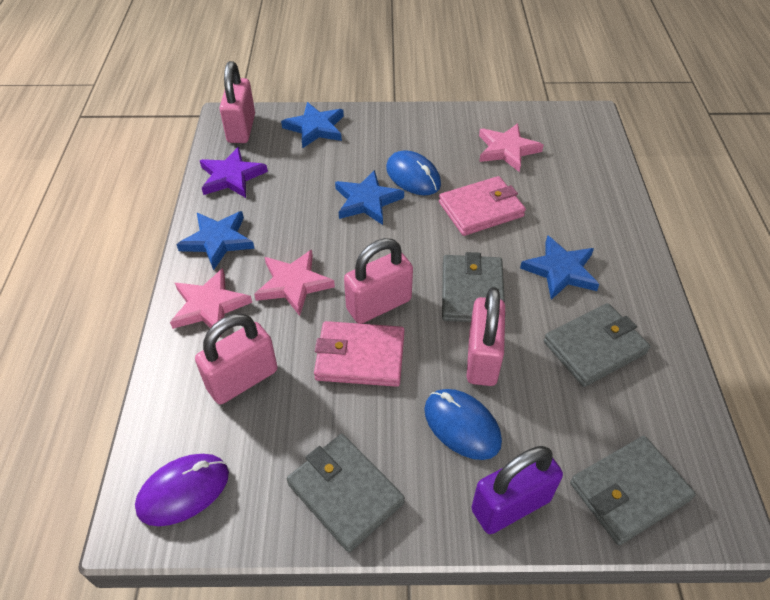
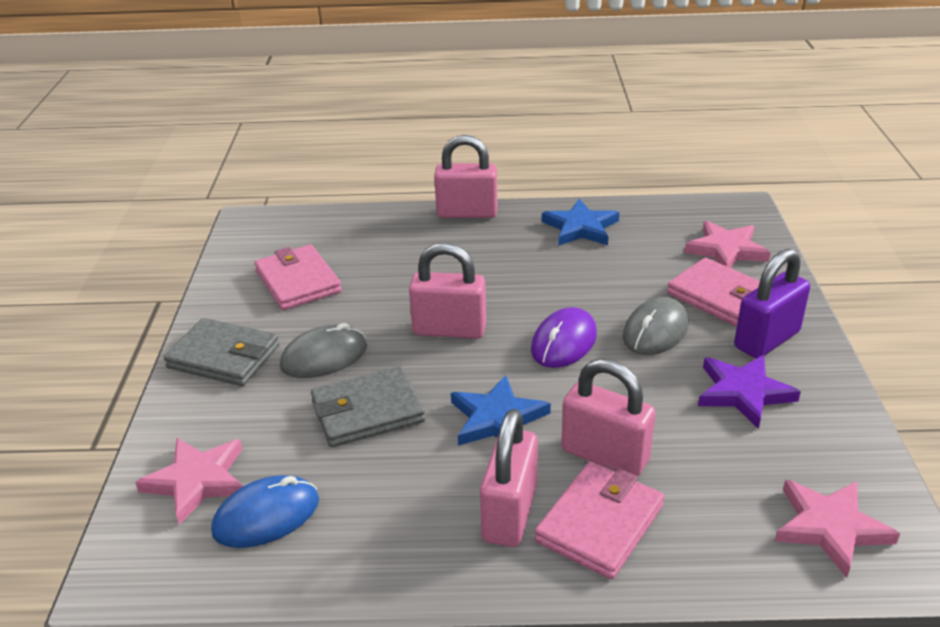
blue mouse: 2 -> 1
blue star: 4 -> 2
grey mouse: 0 -> 2
grey wallet: 4 -> 2
pink wallet: 2 -> 3

